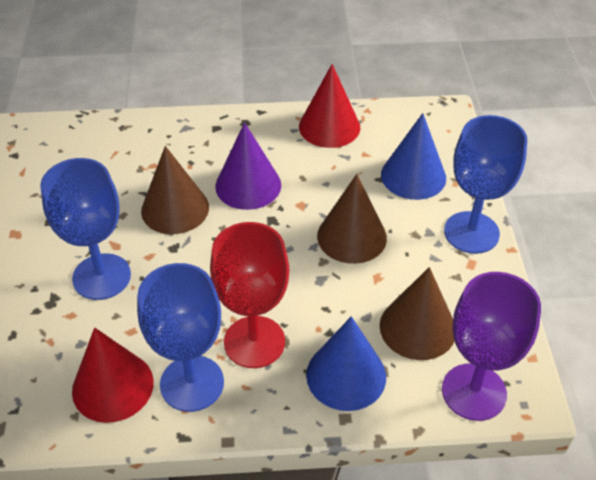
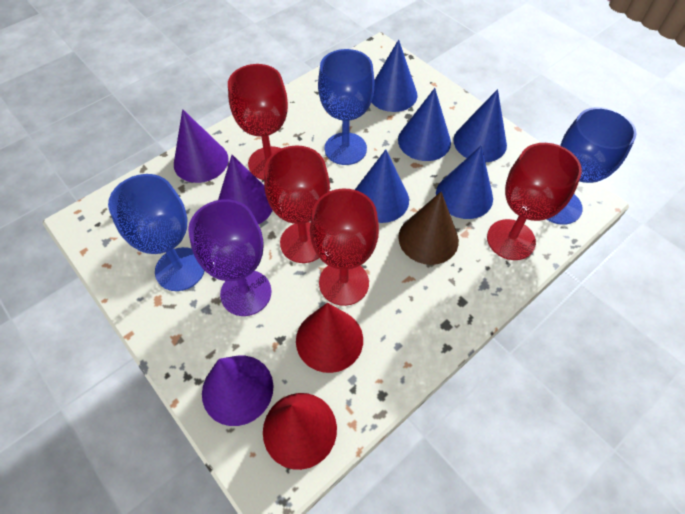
blue cone: 2 -> 5
brown cone: 3 -> 1
purple cone: 1 -> 3
red goblet: 1 -> 4

